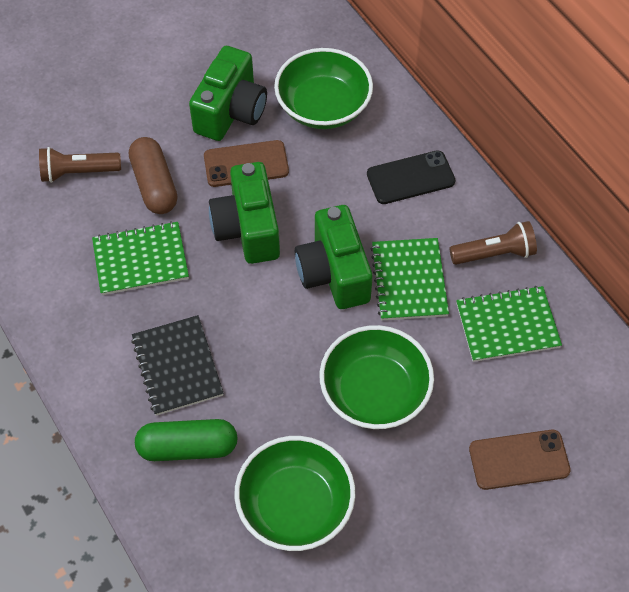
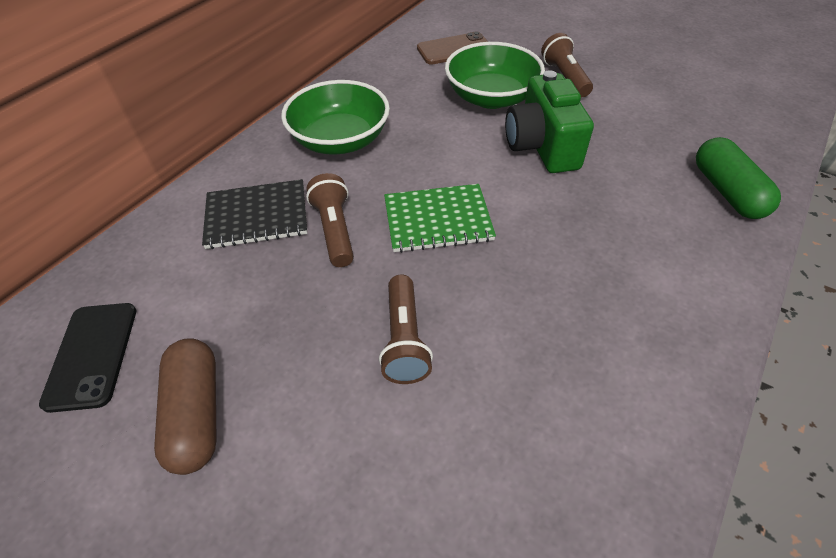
brown flashlight: 2 -> 3
brown phone: 2 -> 1
green bowl: 3 -> 2
green camera: 3 -> 1
green notebook: 3 -> 1

